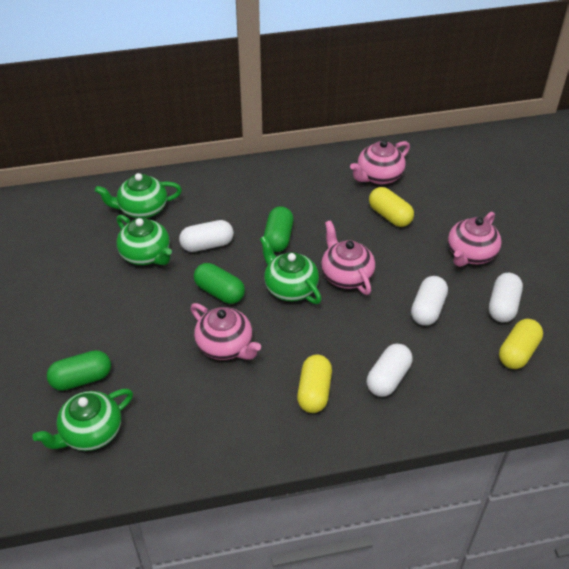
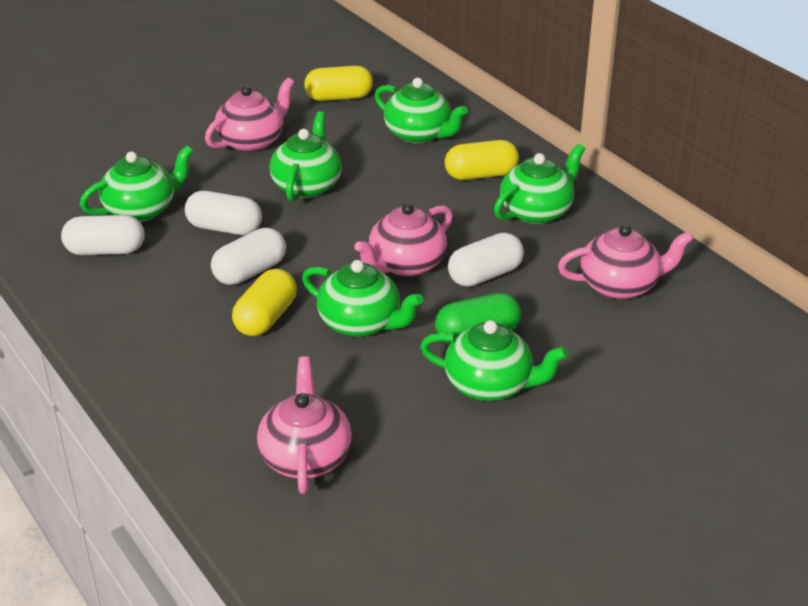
green capsule: 3 -> 1
green teapot: 4 -> 6

